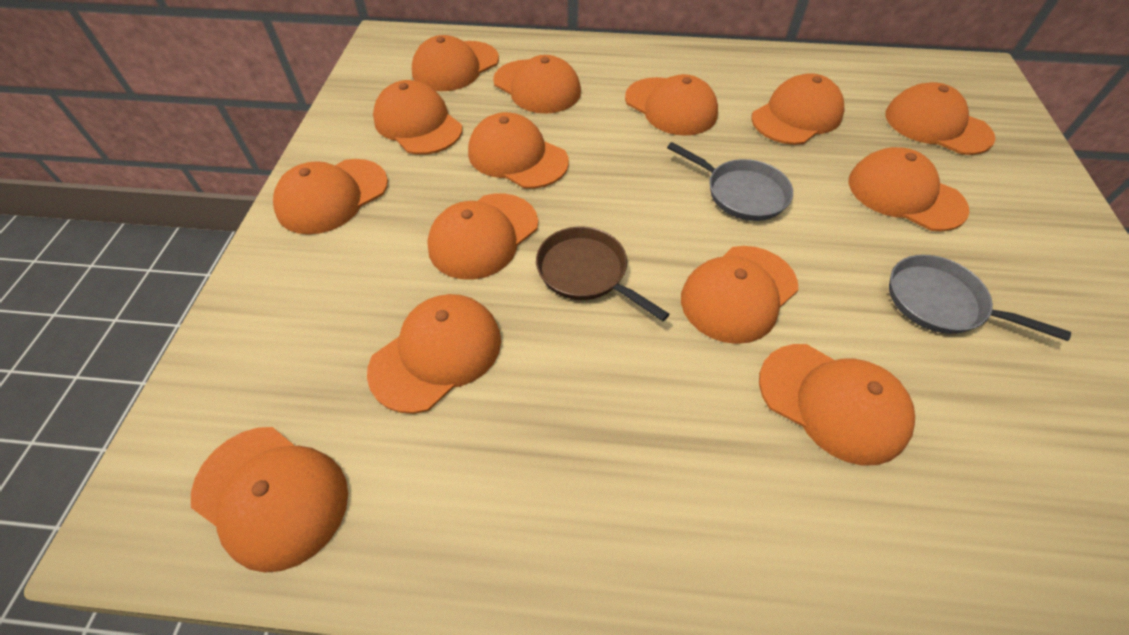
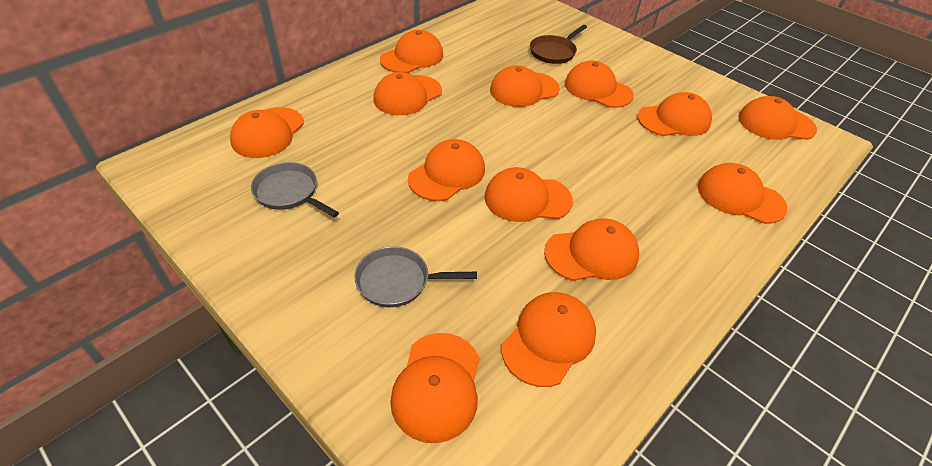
orange cap: 14 -> 13

